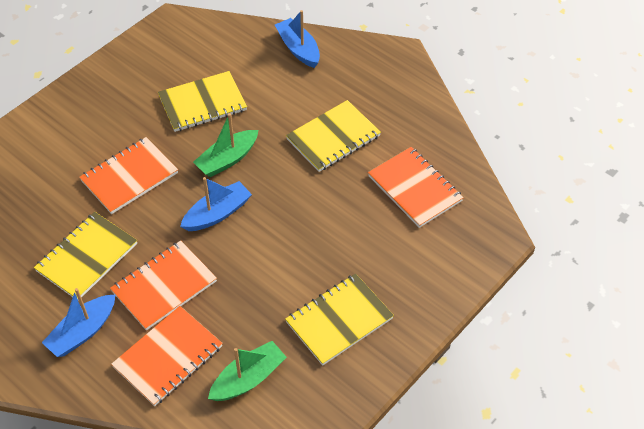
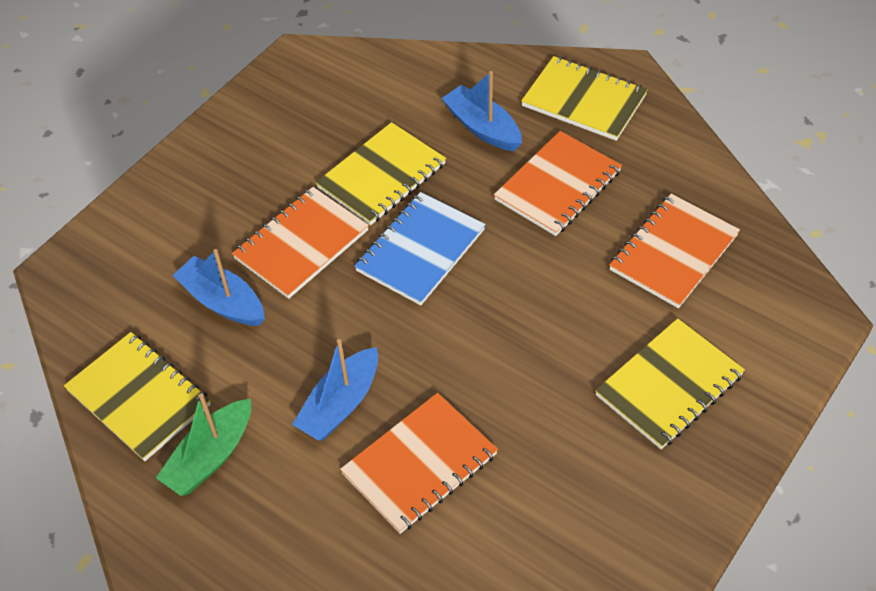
blue notebook: 0 -> 1
green boat: 2 -> 1

